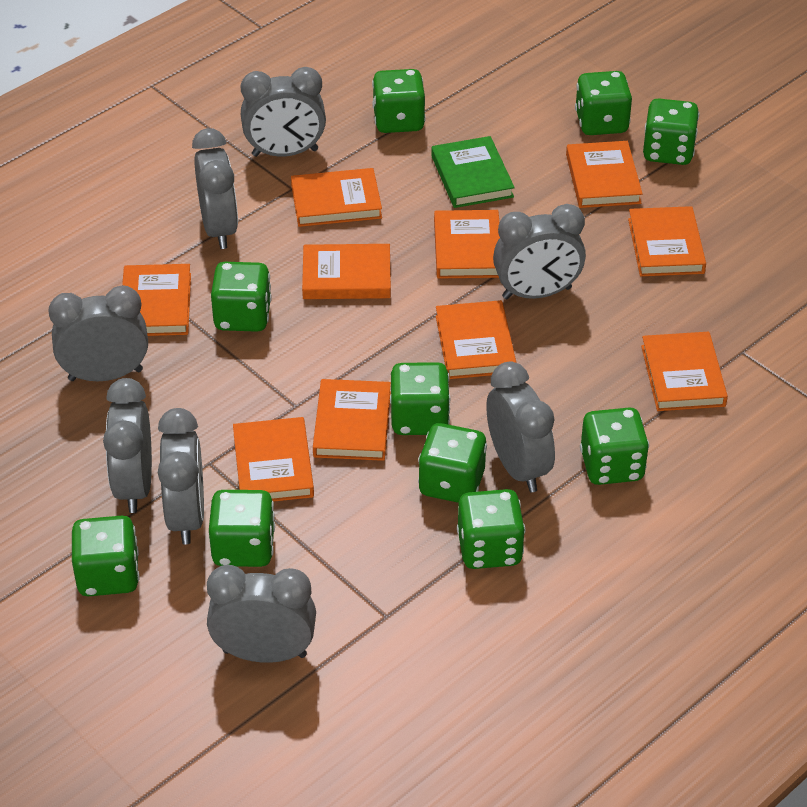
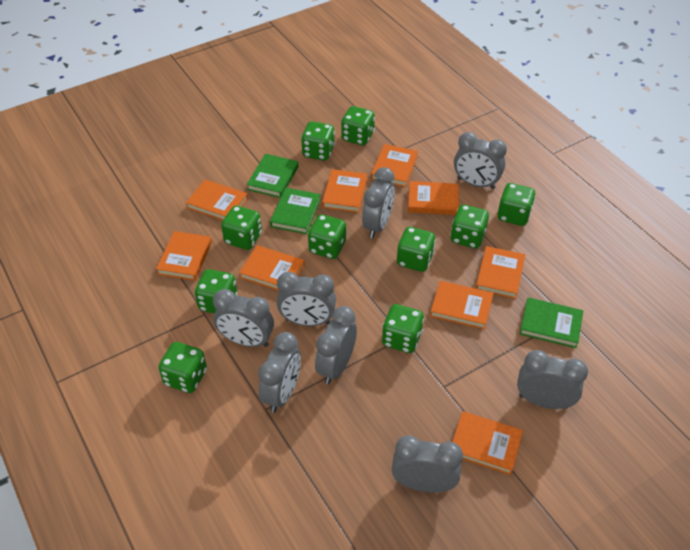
green book: 1 -> 3
orange book: 10 -> 9

